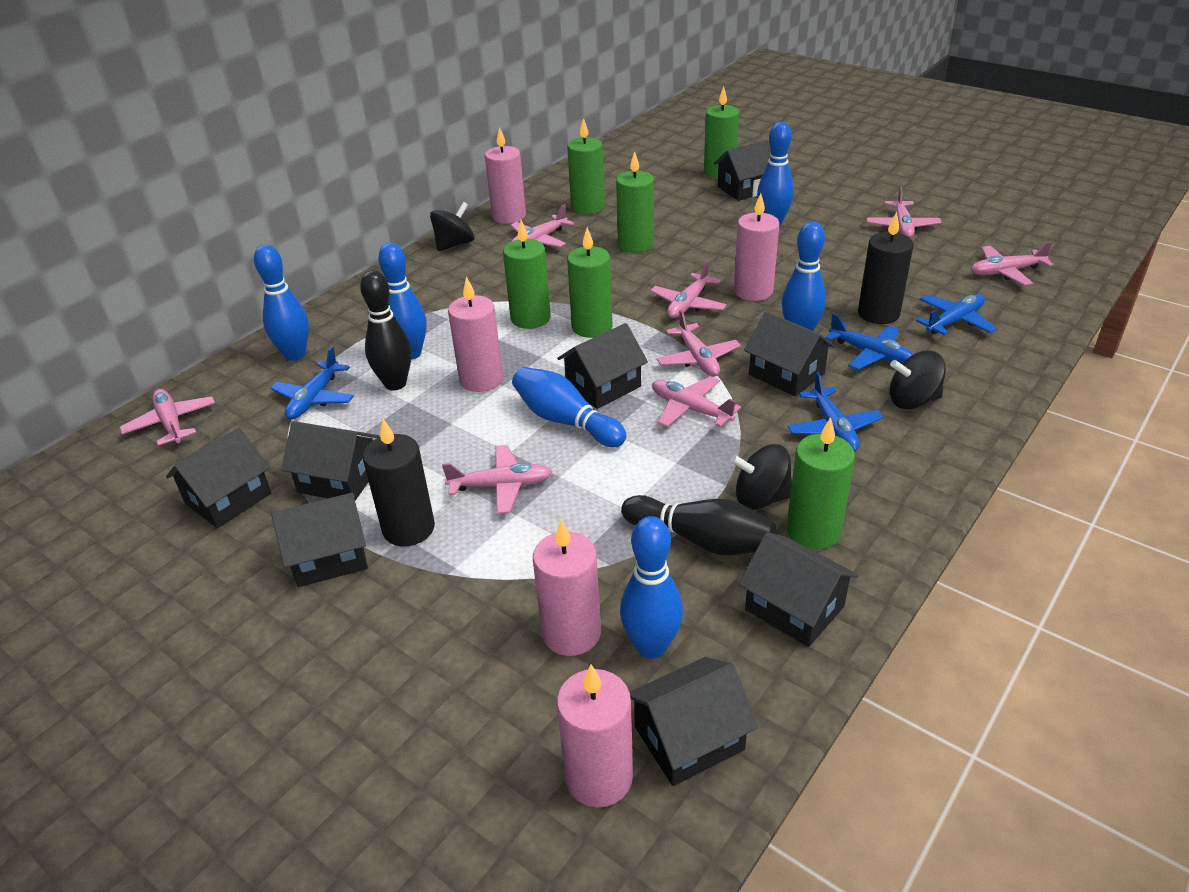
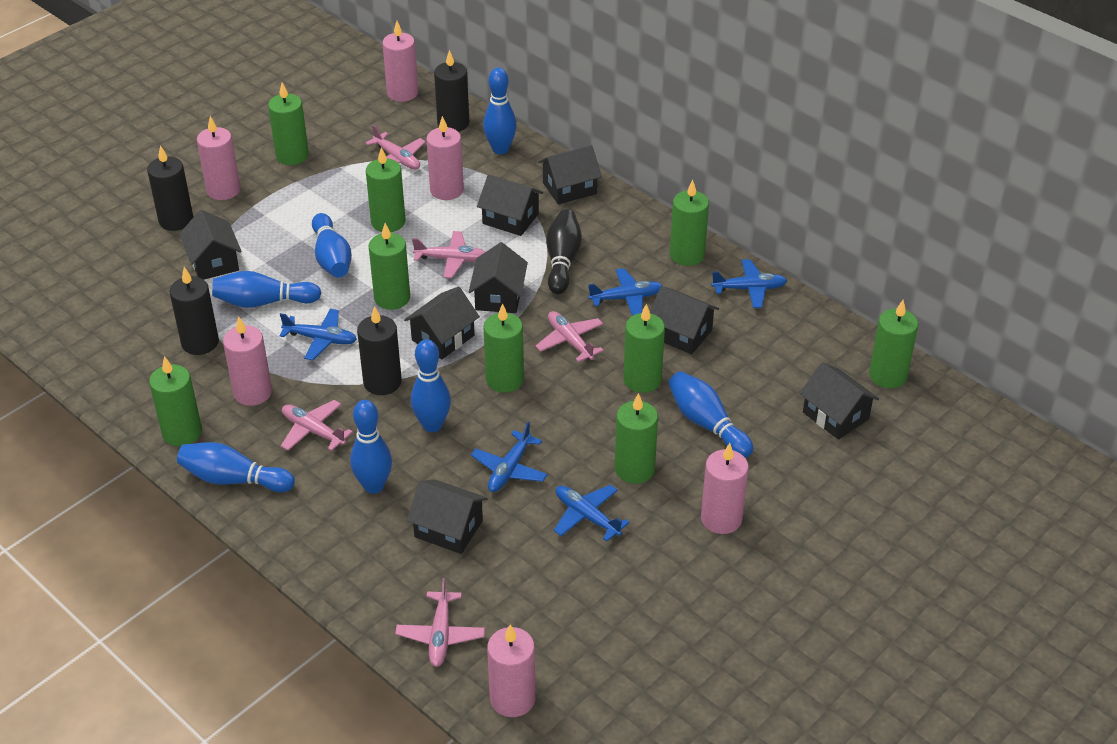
black bowling pin: 2 -> 1
black candle: 2 -> 4
black spinning top: 3 -> 0
blue bowling pin: 6 -> 7
blue plane: 4 -> 5
green candle: 6 -> 9
pink candle: 5 -> 6
pink plane: 8 -> 5

